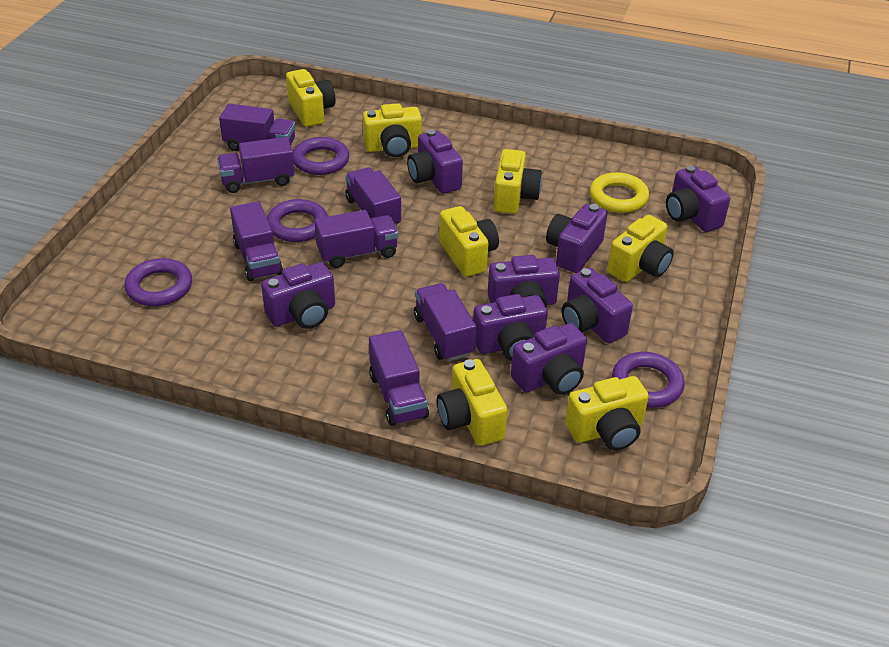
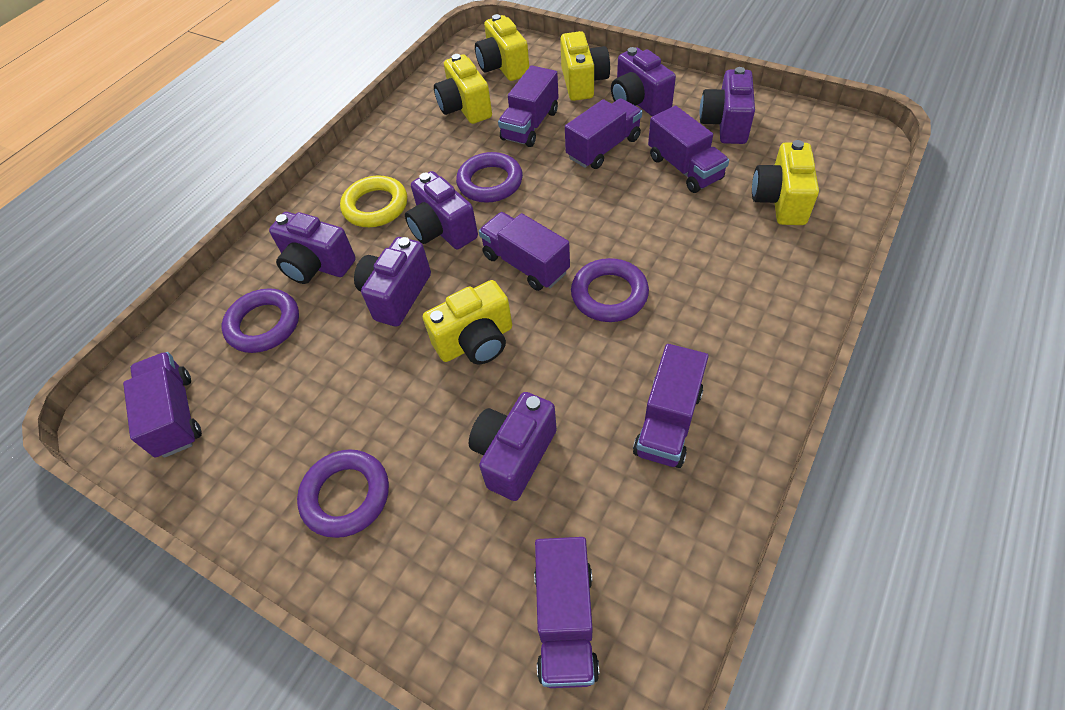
purple camera: 8 -> 6
yellow camera: 7 -> 5

